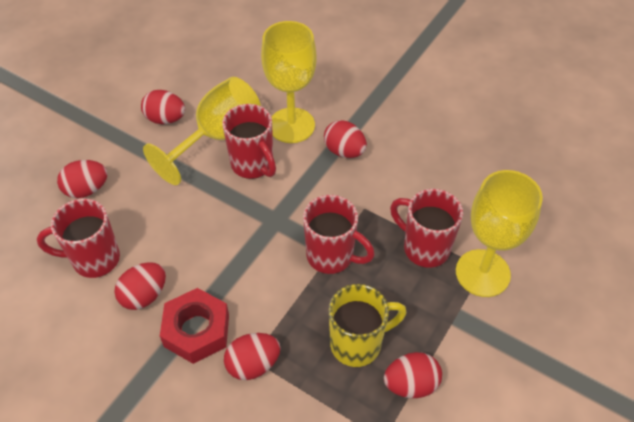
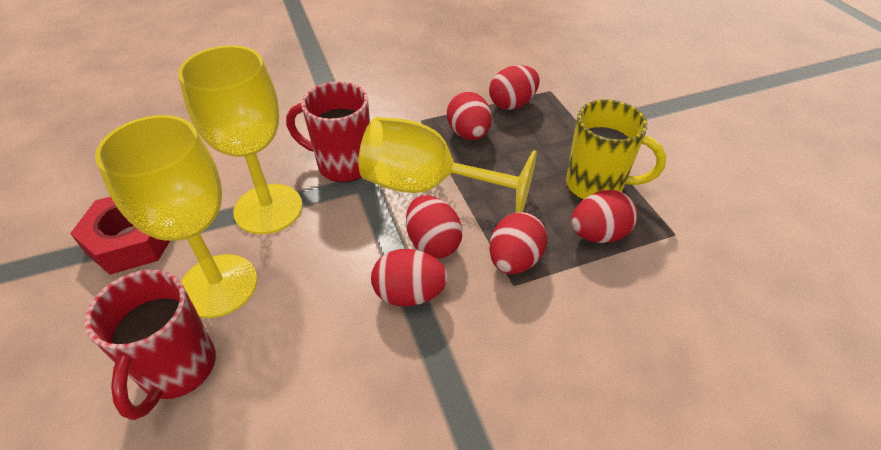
red mug: 4 -> 2

